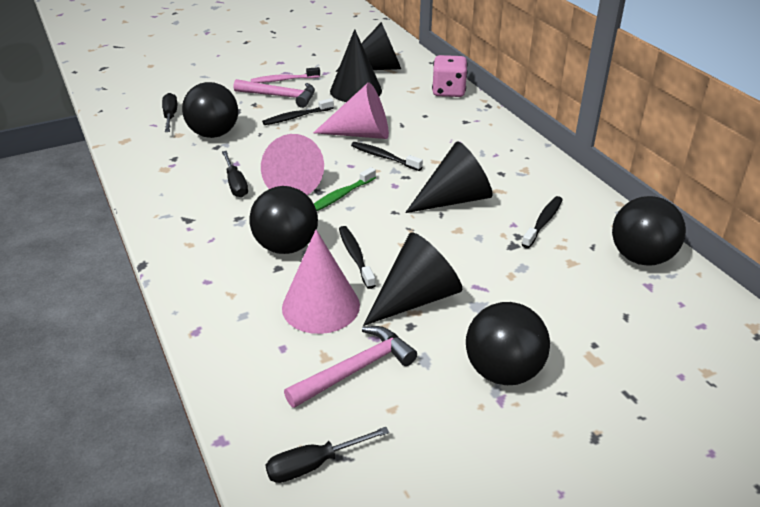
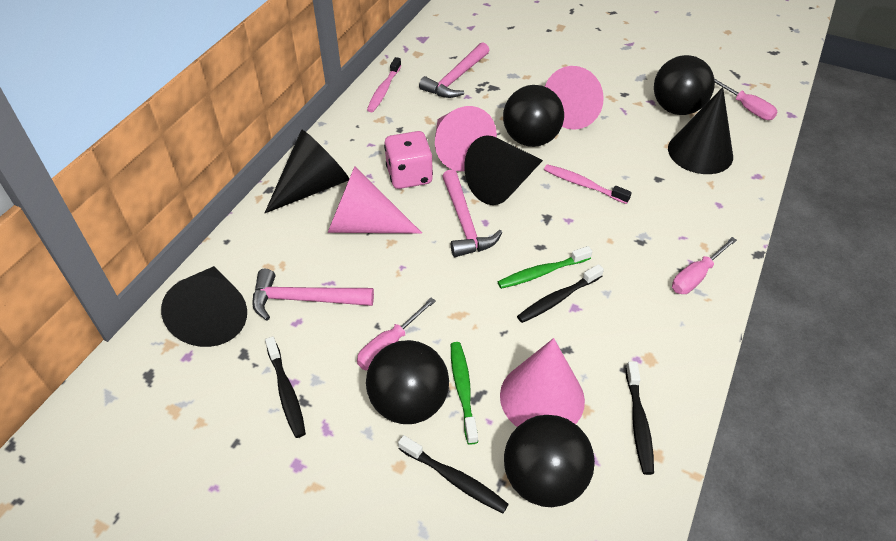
black screwdriver: 3 -> 0
green toothbrush: 1 -> 2
pink cone: 3 -> 4
pink hammer: 2 -> 3
pink screwdriver: 0 -> 3
pink toothbrush: 1 -> 2

